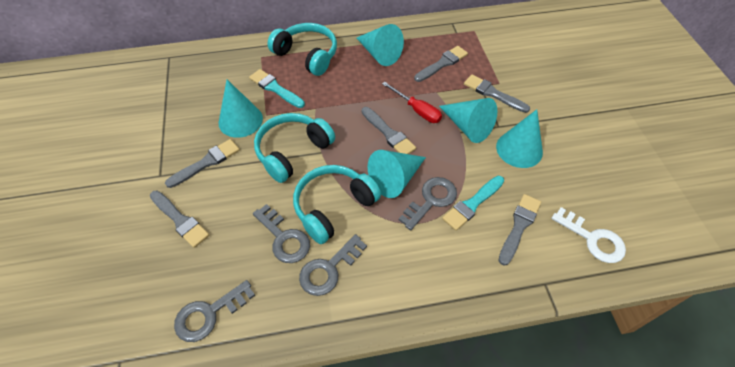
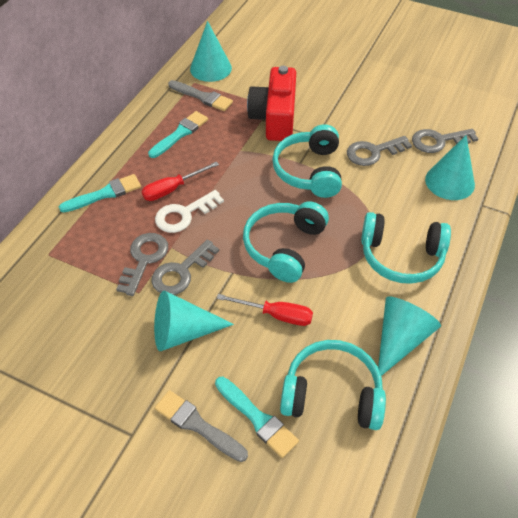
grey brush: 6 -> 2
red camera: 0 -> 1
red screwdriver: 1 -> 2
turquoise brush: 2 -> 3
turquoise cone: 5 -> 4
turquoise headphones: 3 -> 4

